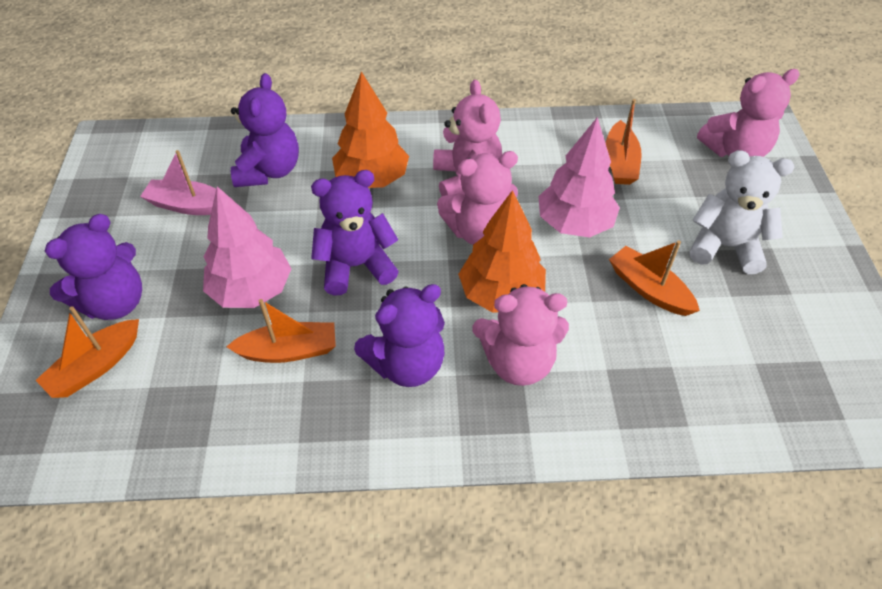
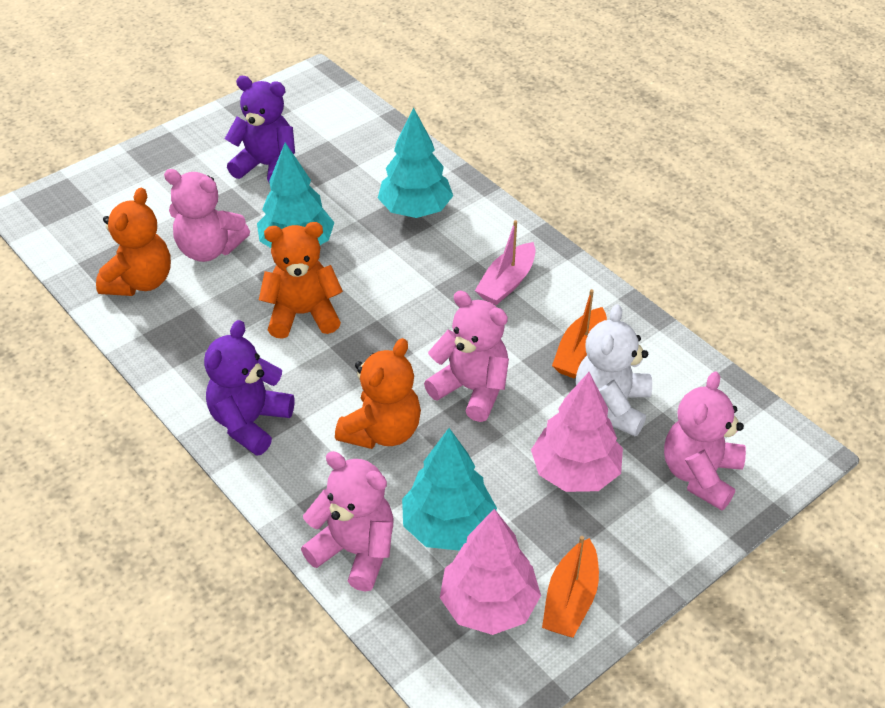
orange boat: 4 -> 2
orange teddy bear: 0 -> 3
orange tree: 2 -> 0
purple teddy bear: 4 -> 2
turquoise tree: 0 -> 3

